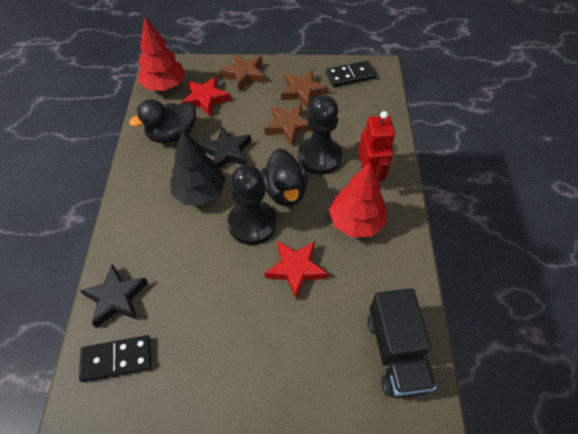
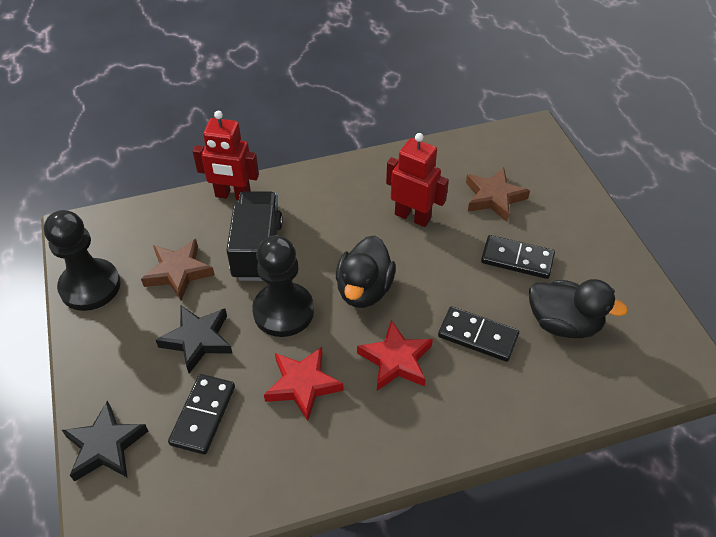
black domino: 2 -> 3
black tree: 1 -> 0
brown star: 3 -> 2
red robot: 1 -> 2
red tree: 2 -> 0

